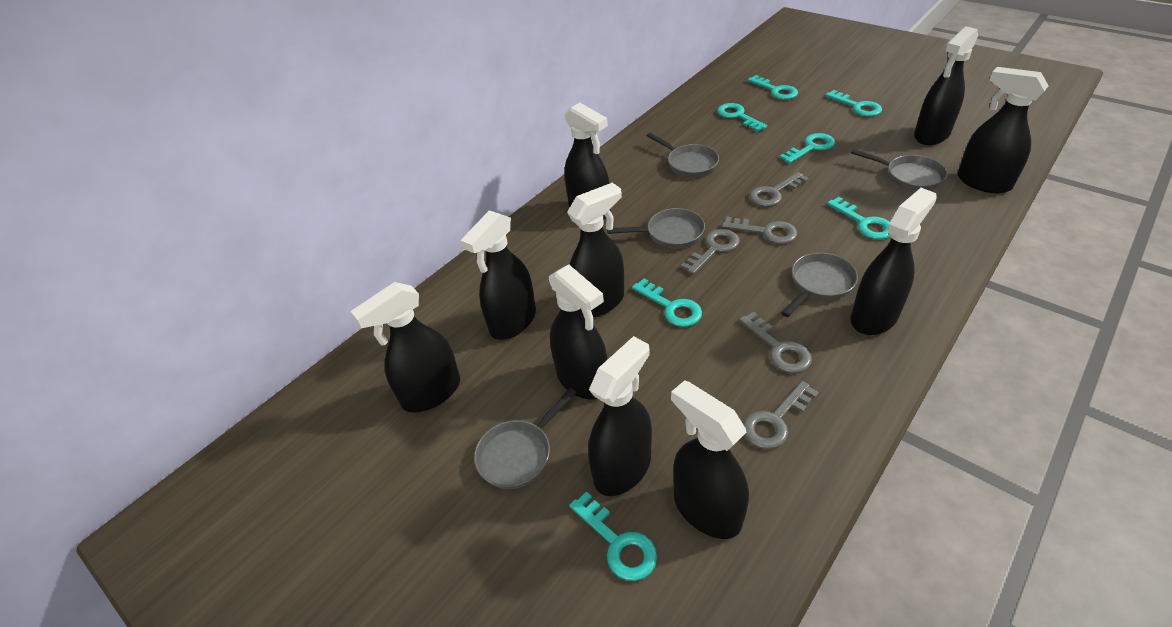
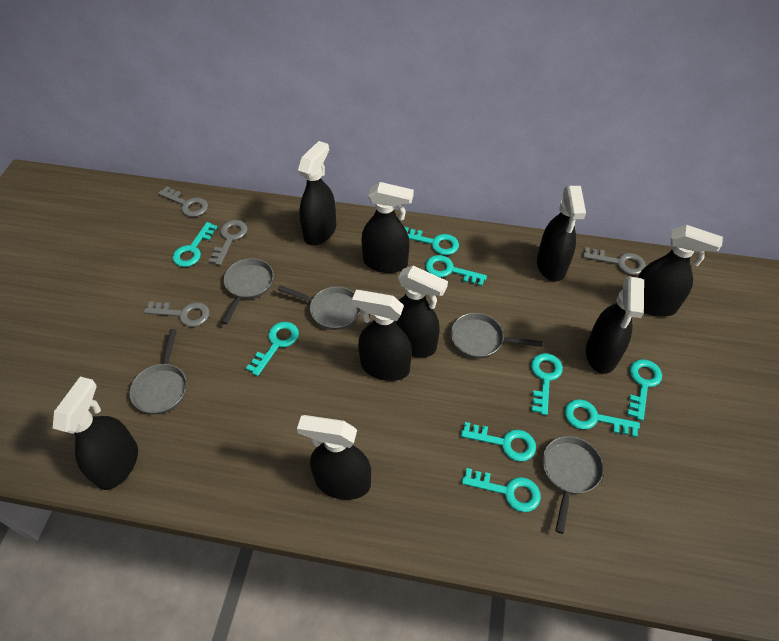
black spray bottle: 10 -> 9
grey key: 5 -> 4
turquoise key: 7 -> 9

